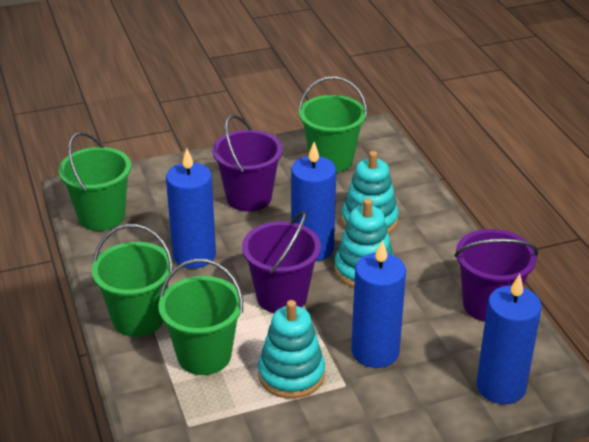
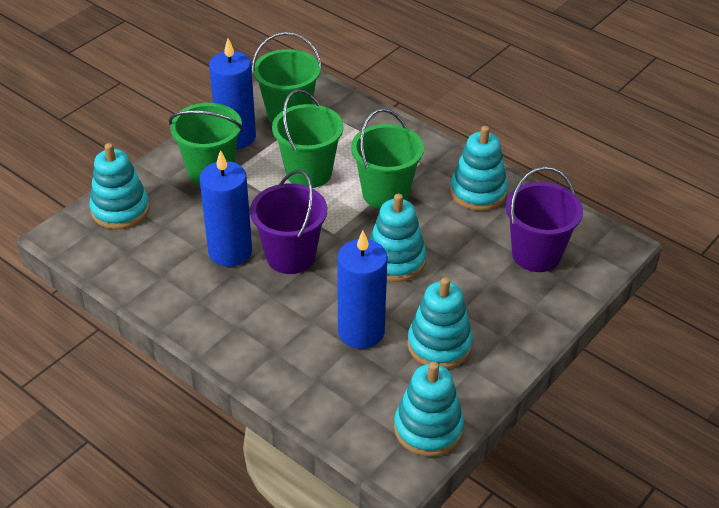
blue candle: 4 -> 3
purple bucket: 3 -> 2
turquoise stacking toy: 3 -> 5

